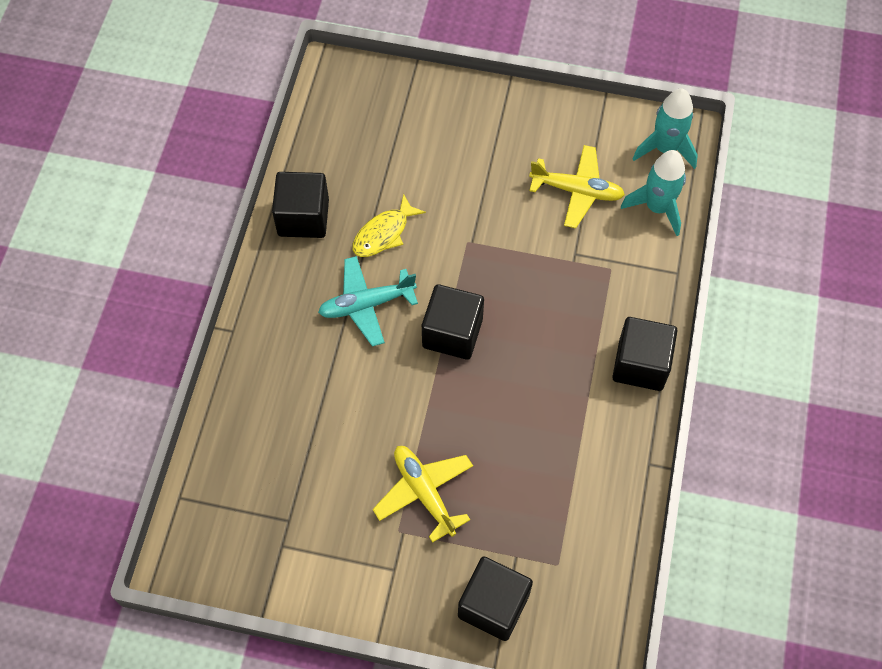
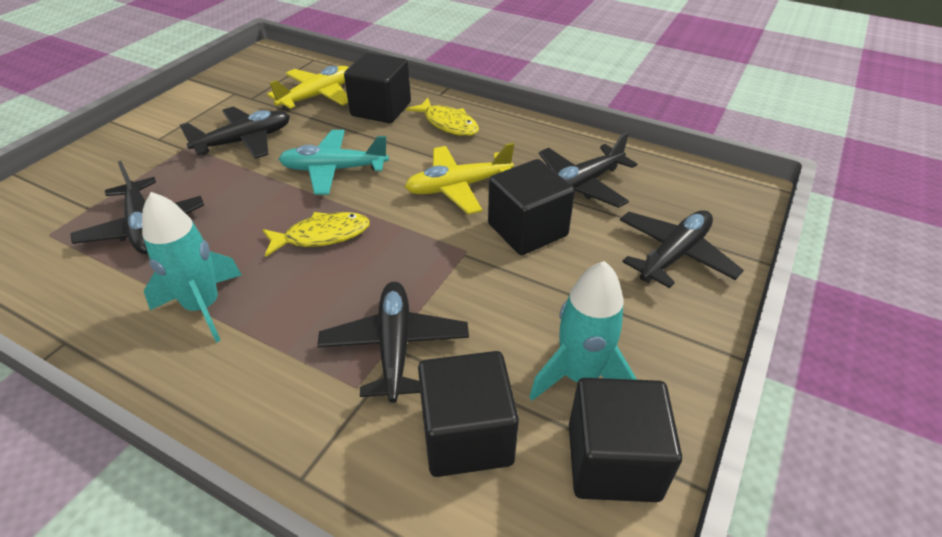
black plane: 0 -> 5
yellow fish: 1 -> 2

